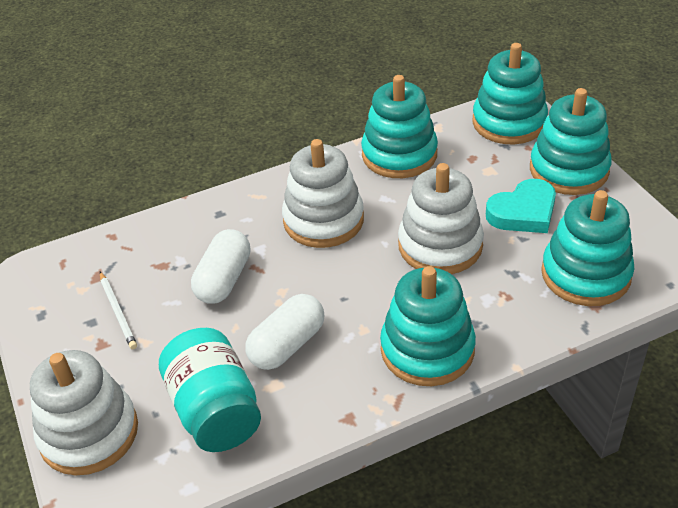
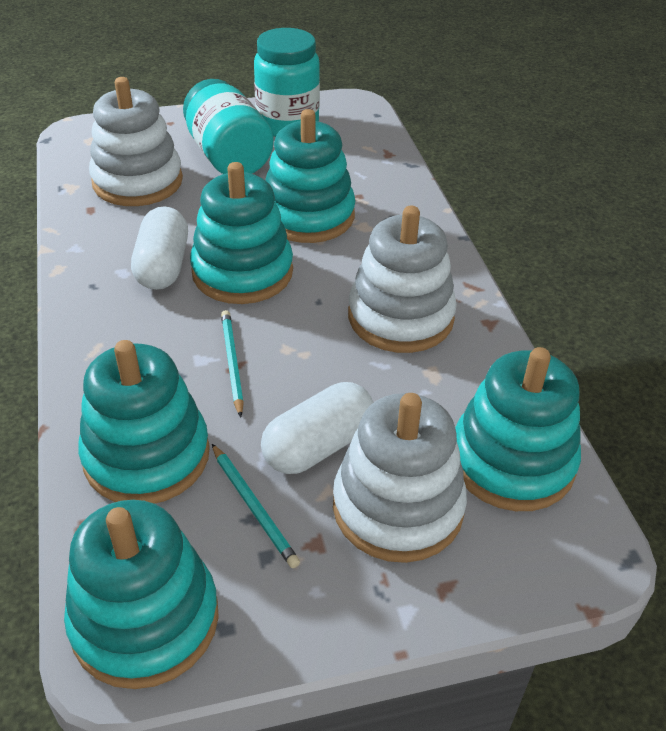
turquoise heart: 1 -> 0
turquoise jar: 1 -> 2
turquoise pencil: 0 -> 2
white pencil: 1 -> 0

